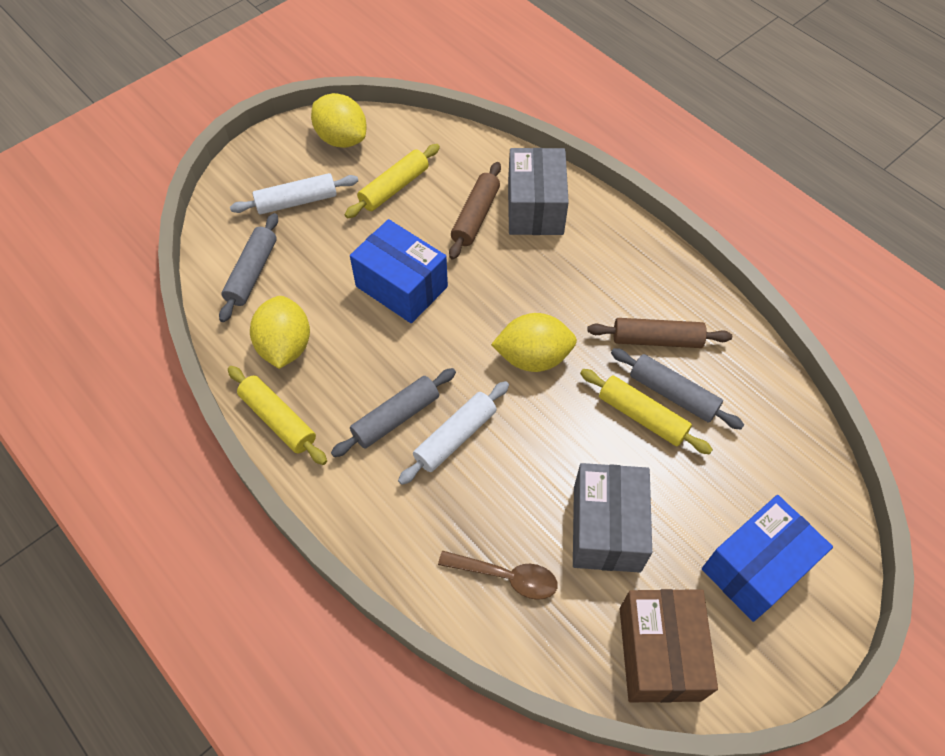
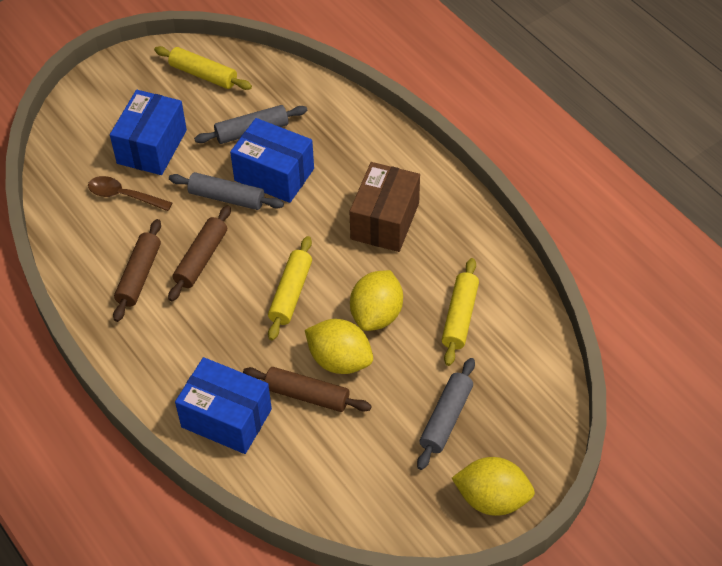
blue box: 2 -> 3
brown rolling pin: 2 -> 3
grey box: 2 -> 0
white rolling pin: 2 -> 0

